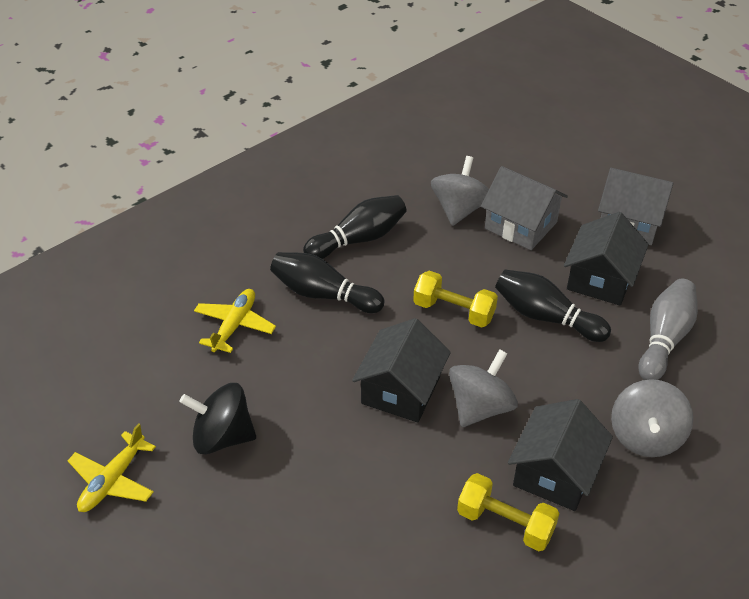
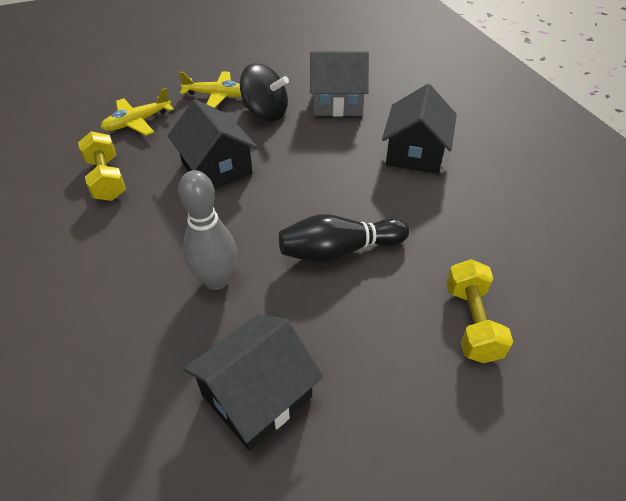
black bowling pin: 3 -> 1
grey house: 2 -> 1
grey spinning top: 3 -> 0

